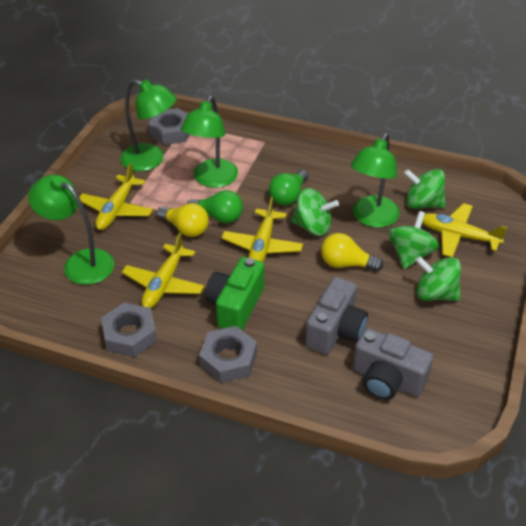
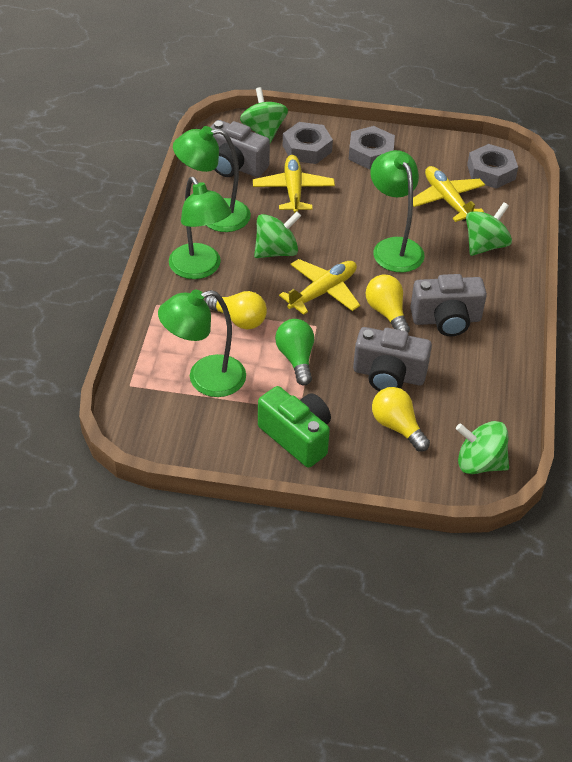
green light bulb: 2 -> 1
grey camera: 2 -> 3
yellow light bulb: 2 -> 3
yellow plane: 4 -> 3

